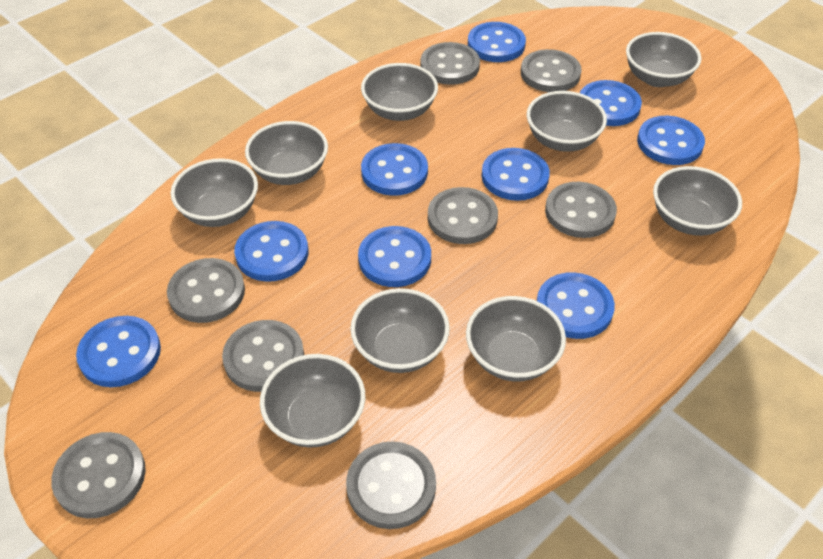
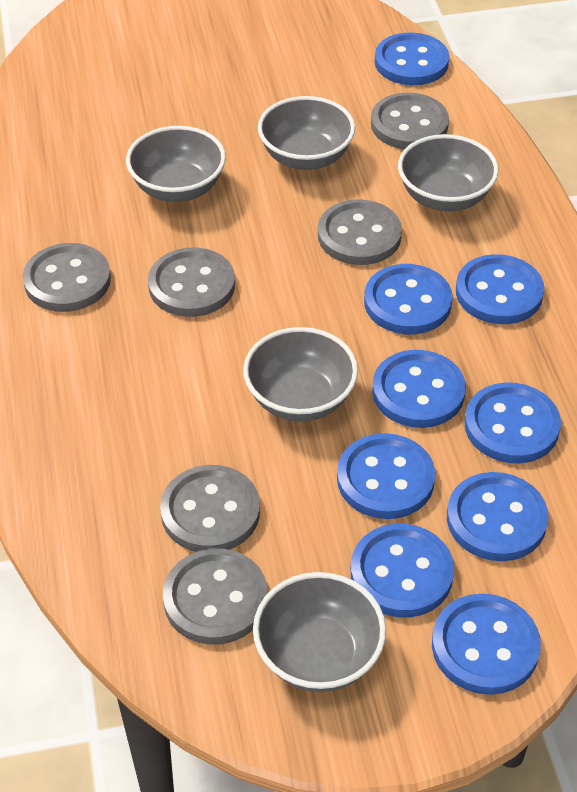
grey bowl: 9 -> 5
grey button: 8 -> 6

